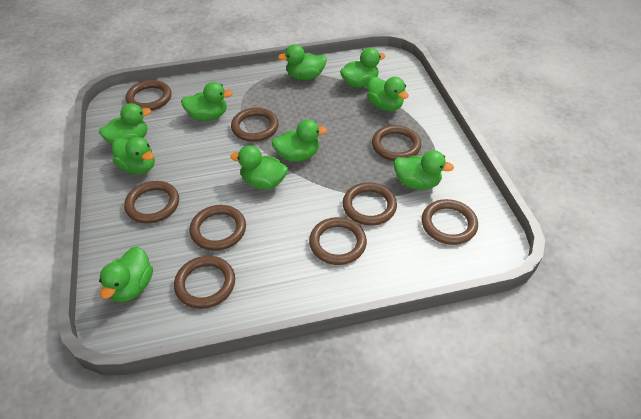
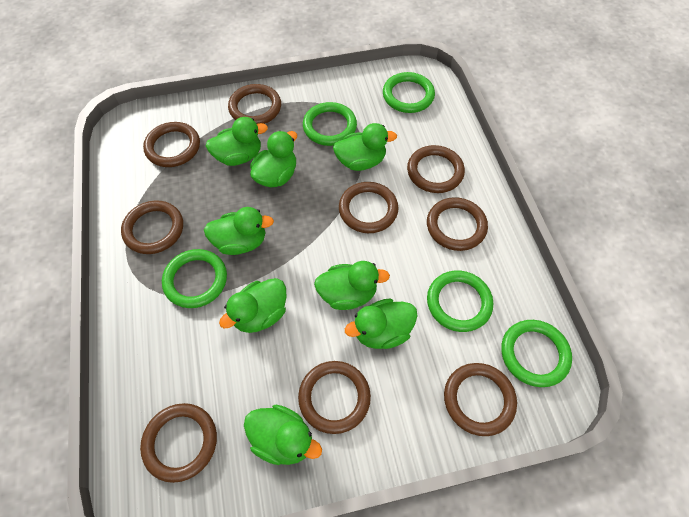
green duck: 10 -> 8
green ring: 0 -> 5

